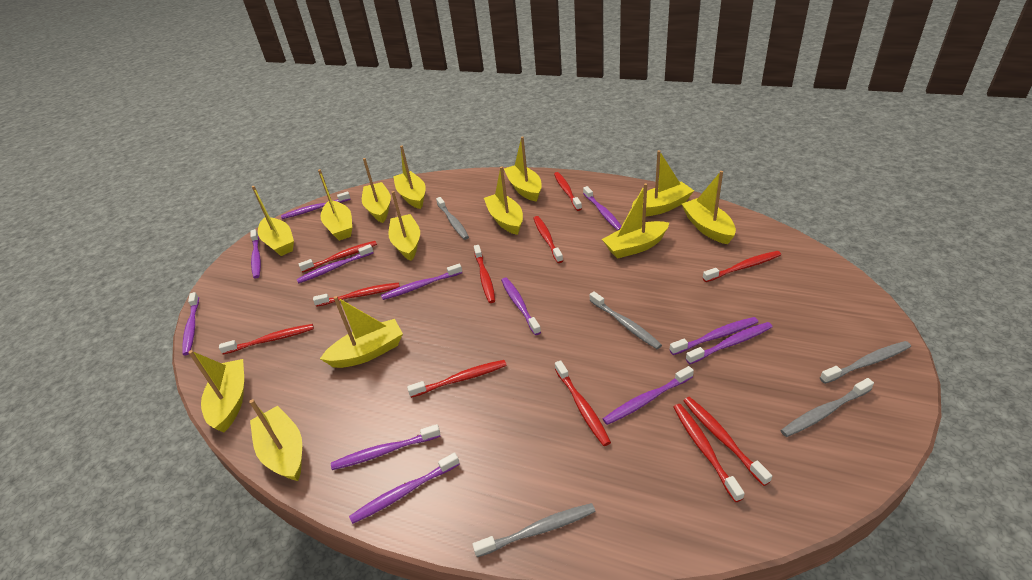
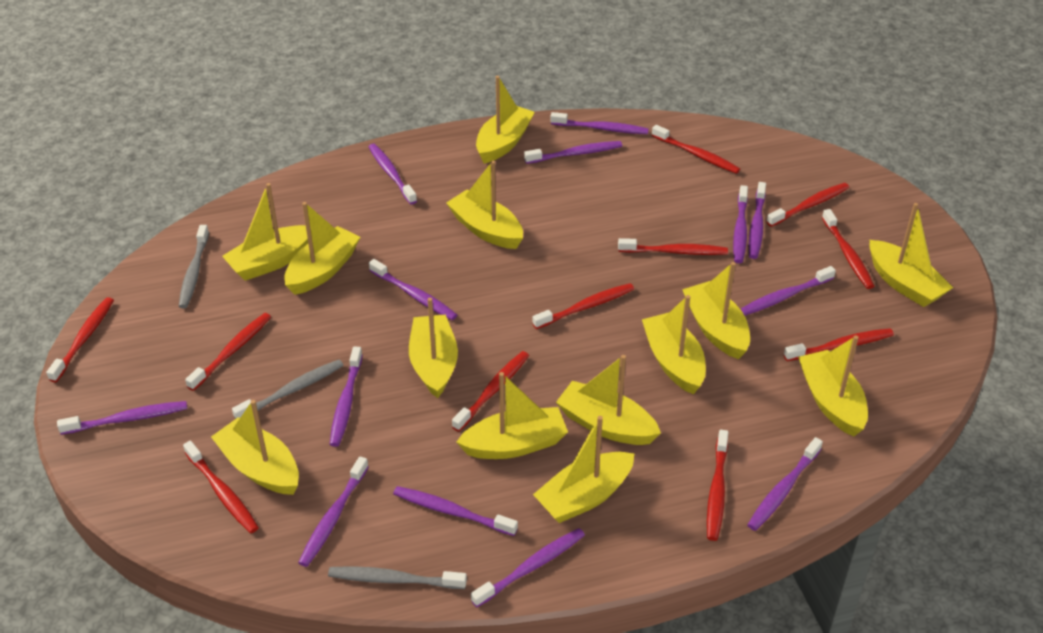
grey toothbrush: 5 -> 3
purple toothbrush: 12 -> 13

